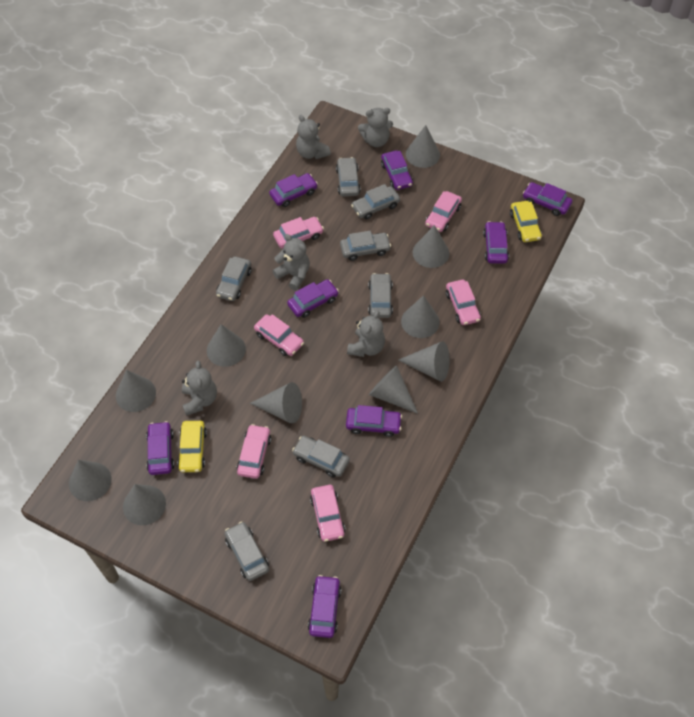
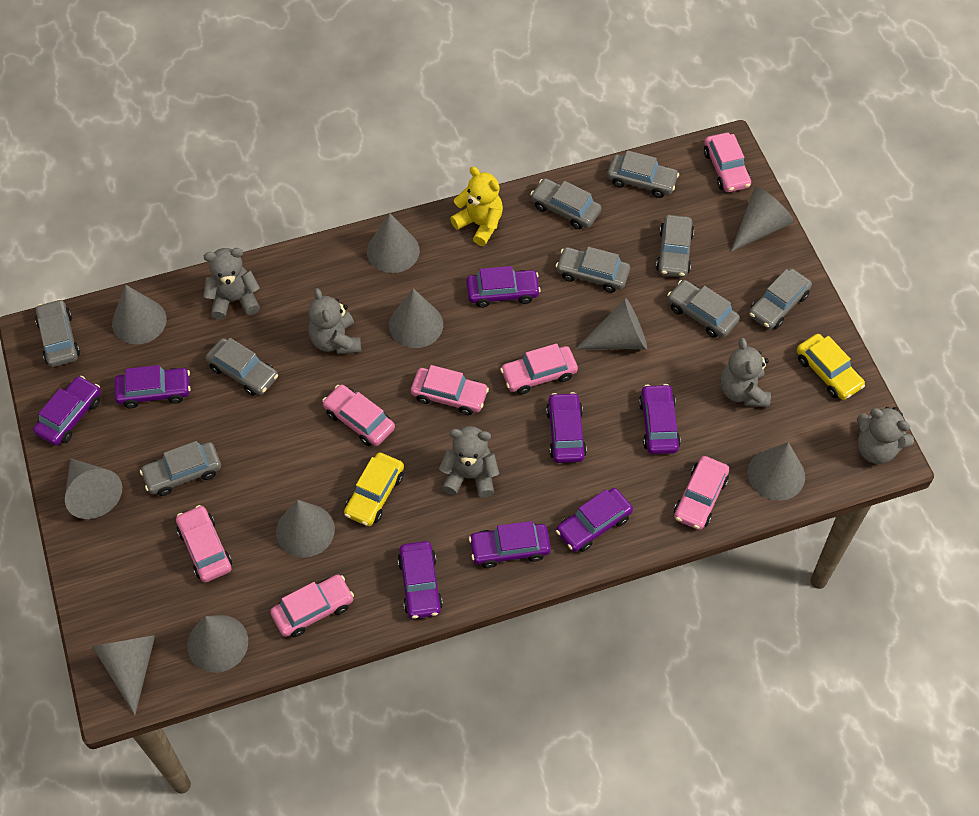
grey car: 7 -> 9
pink car: 6 -> 7
yellow teddy bear: 0 -> 1

